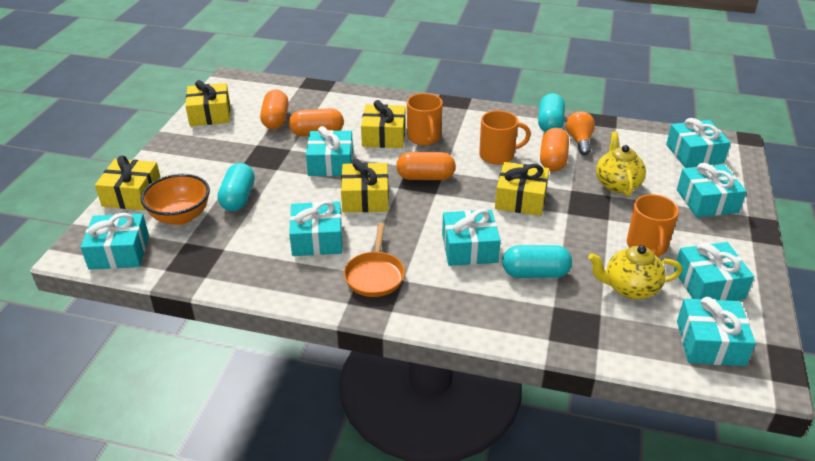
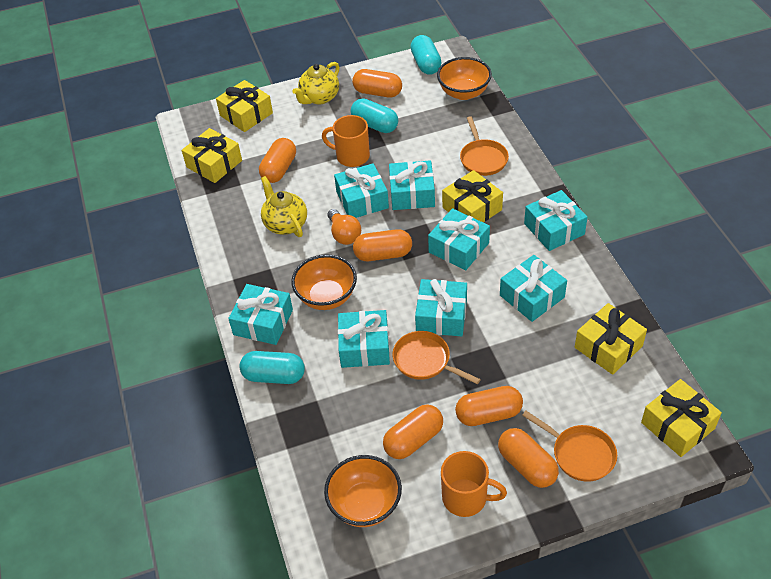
orange bowl: 1 -> 3
orange capsule: 4 -> 6
orange mug: 3 -> 2
orange pan: 1 -> 3

